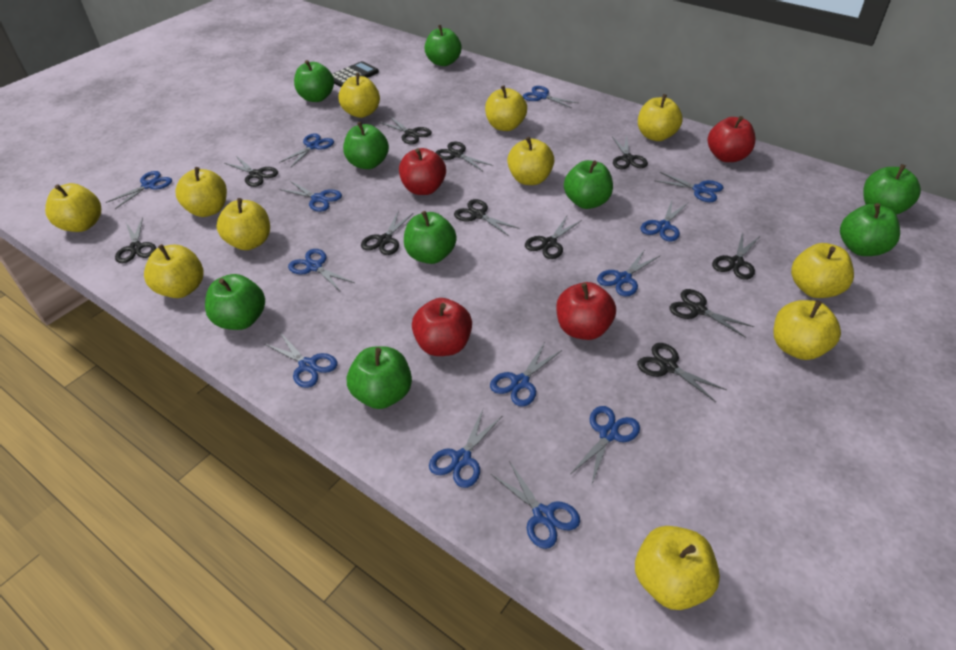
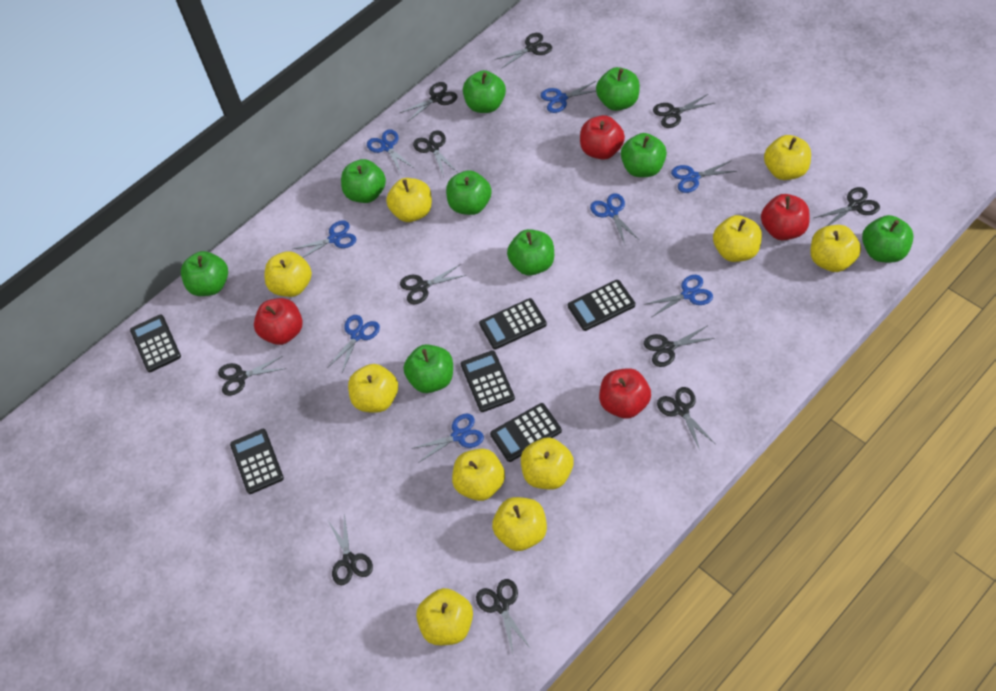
black calculator: 1 -> 6
blue scissors: 13 -> 8
yellow apple: 11 -> 10

